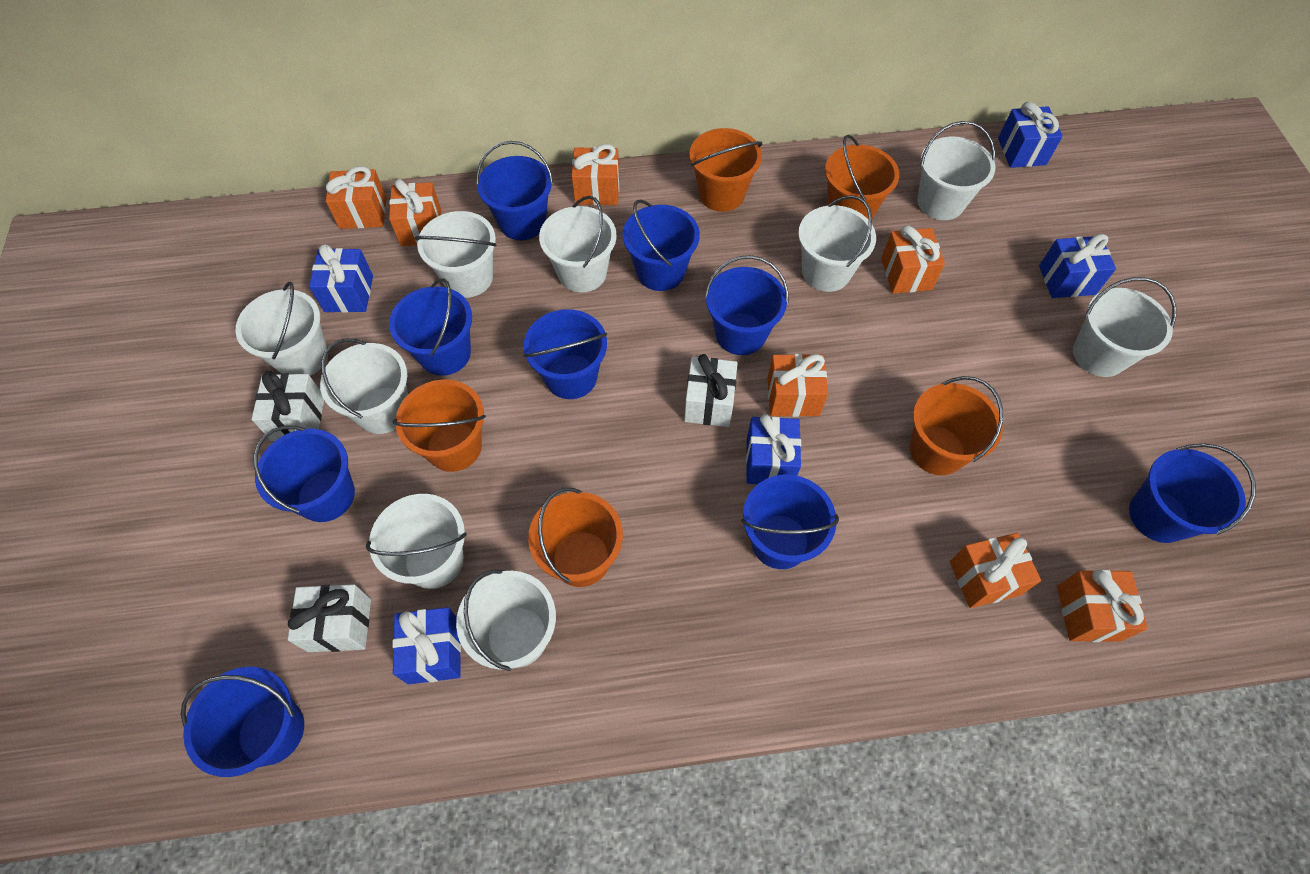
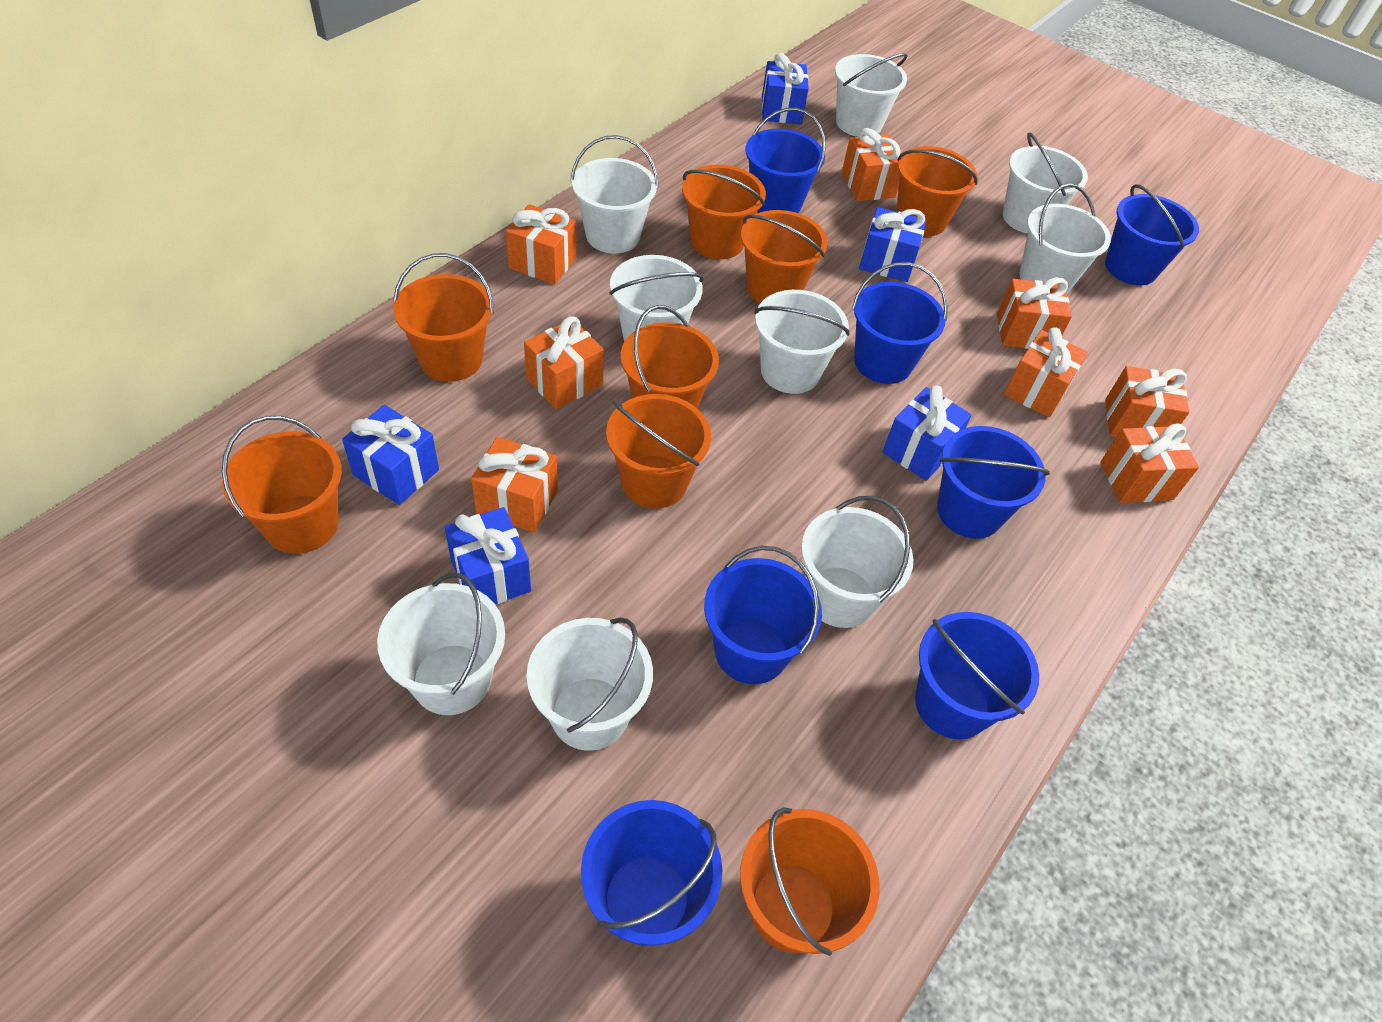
blue bucket: 9 -> 7
orange bucket: 5 -> 8
orange gift: 7 -> 8
white gift: 3 -> 0

